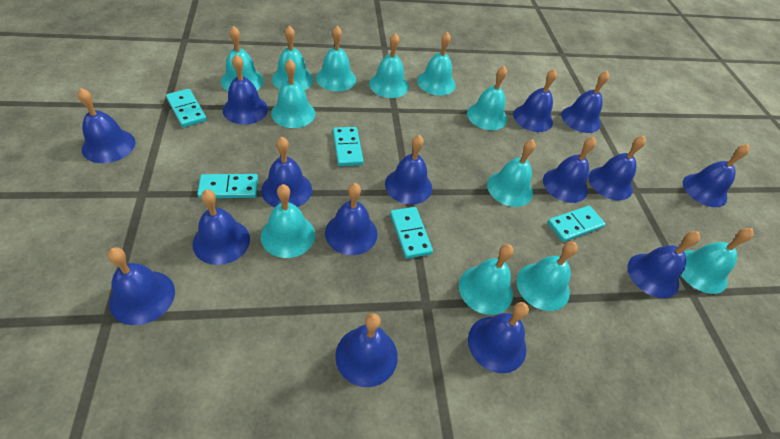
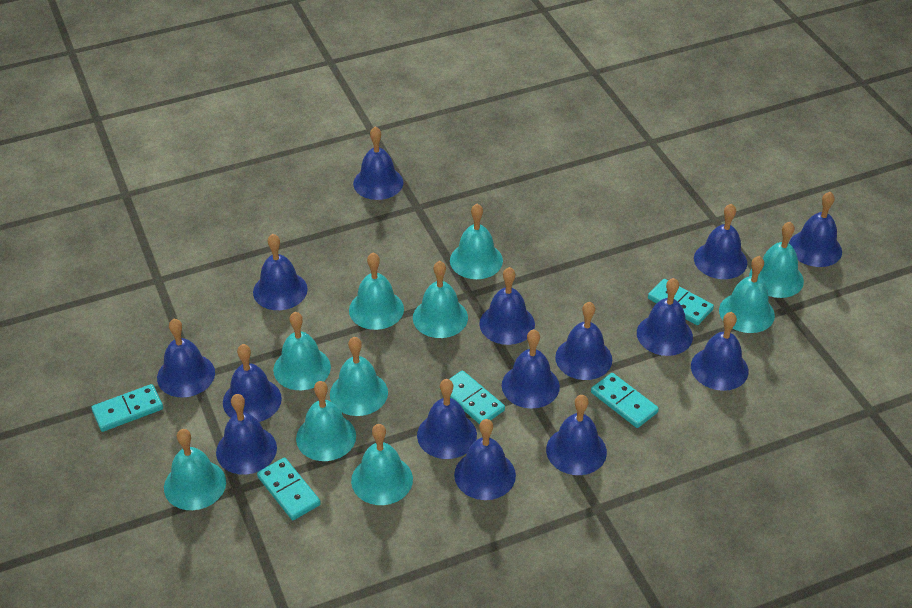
turquoise bell: 12 -> 10

